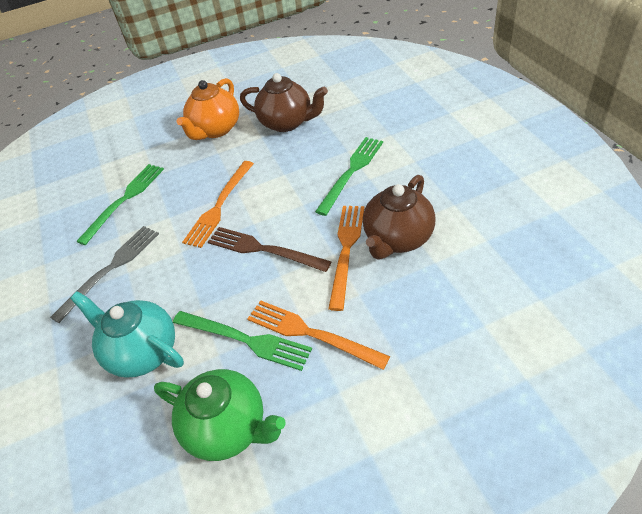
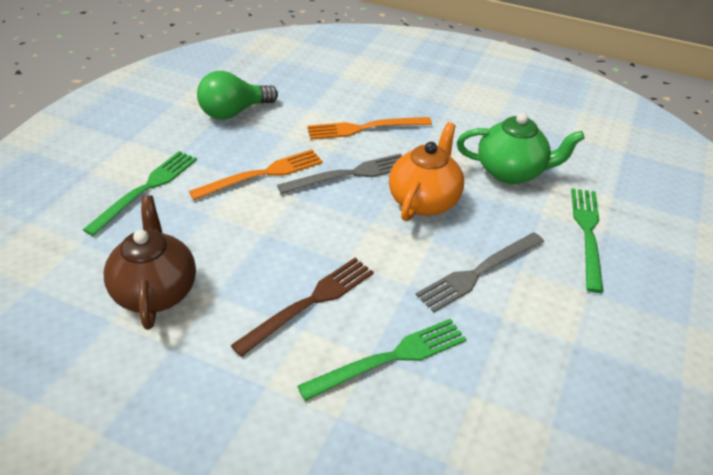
brown teapot: 2 -> 1
green light bulb: 0 -> 1
grey fork: 1 -> 2
orange fork: 3 -> 2
turquoise teapot: 1 -> 0

